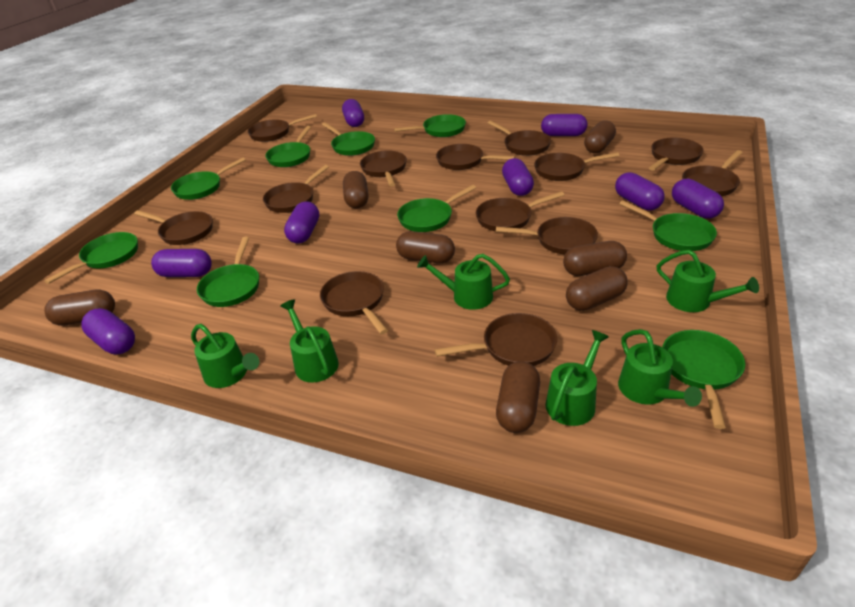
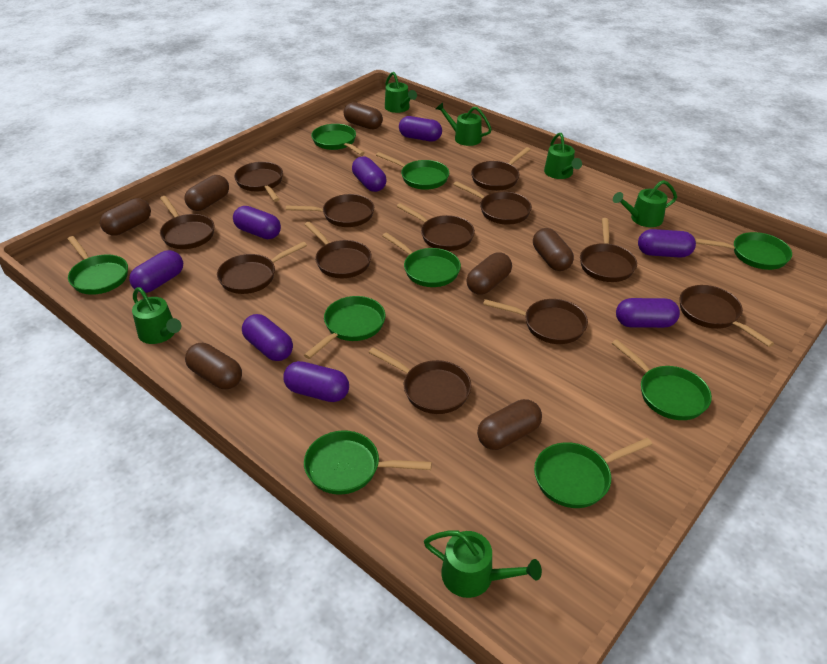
brown pan: 13 -> 12

